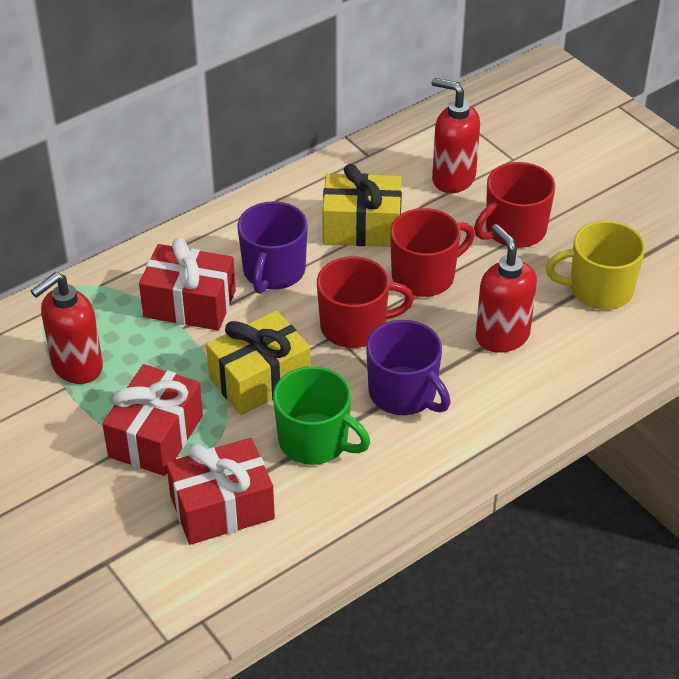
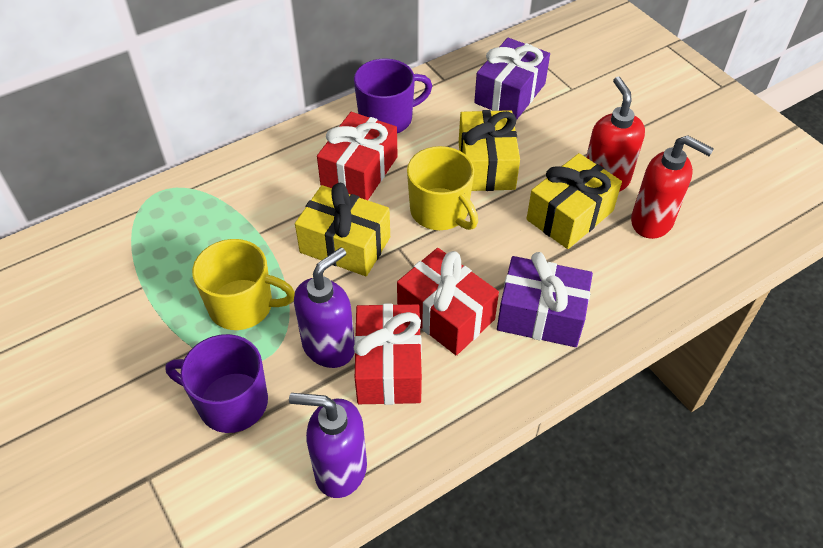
green mug: 1 -> 0
purple gift: 0 -> 2
purple soap dispenser: 0 -> 2
red mug: 3 -> 0
red soap dispenser: 3 -> 2
yellow gift: 2 -> 3
yellow mug: 1 -> 2

